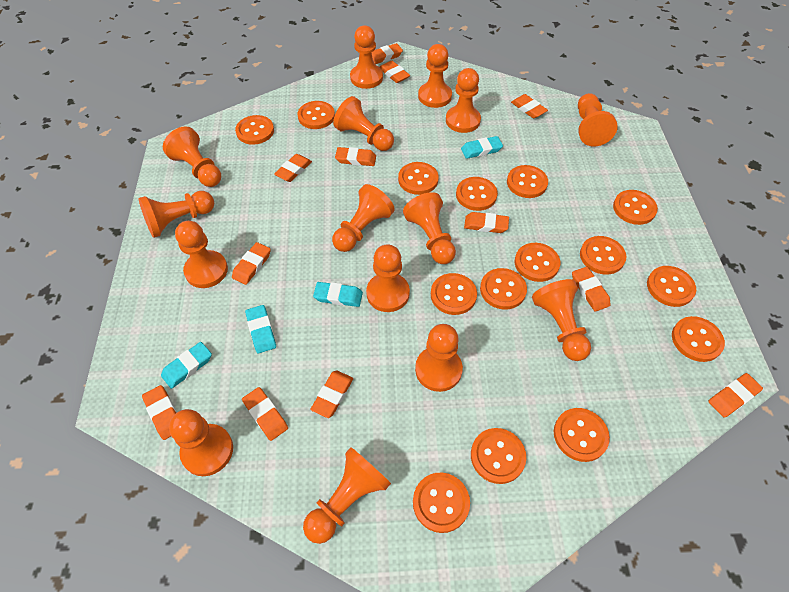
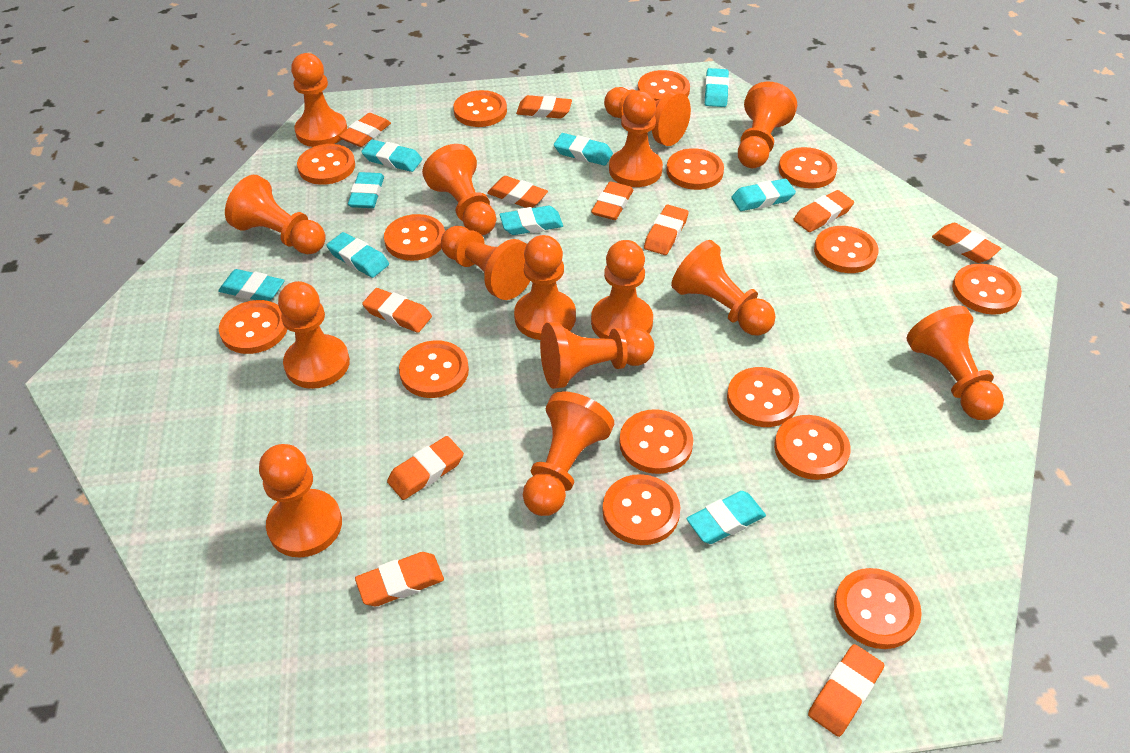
orange eraser: 12 -> 11
turquoise eraser: 4 -> 9

